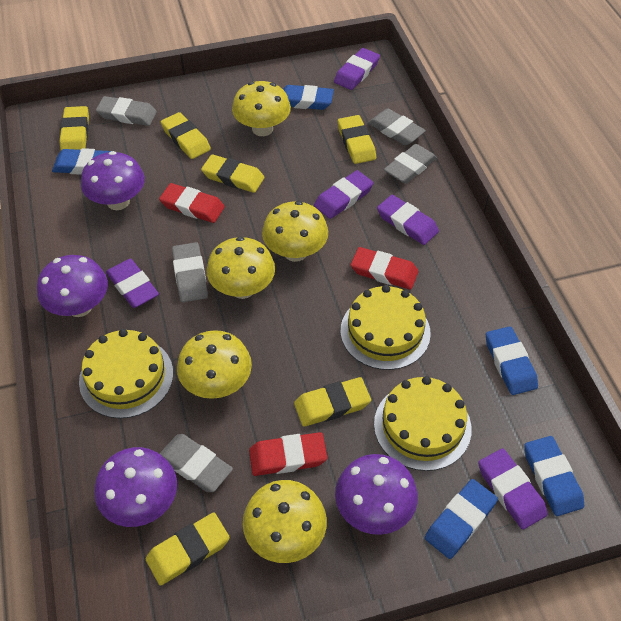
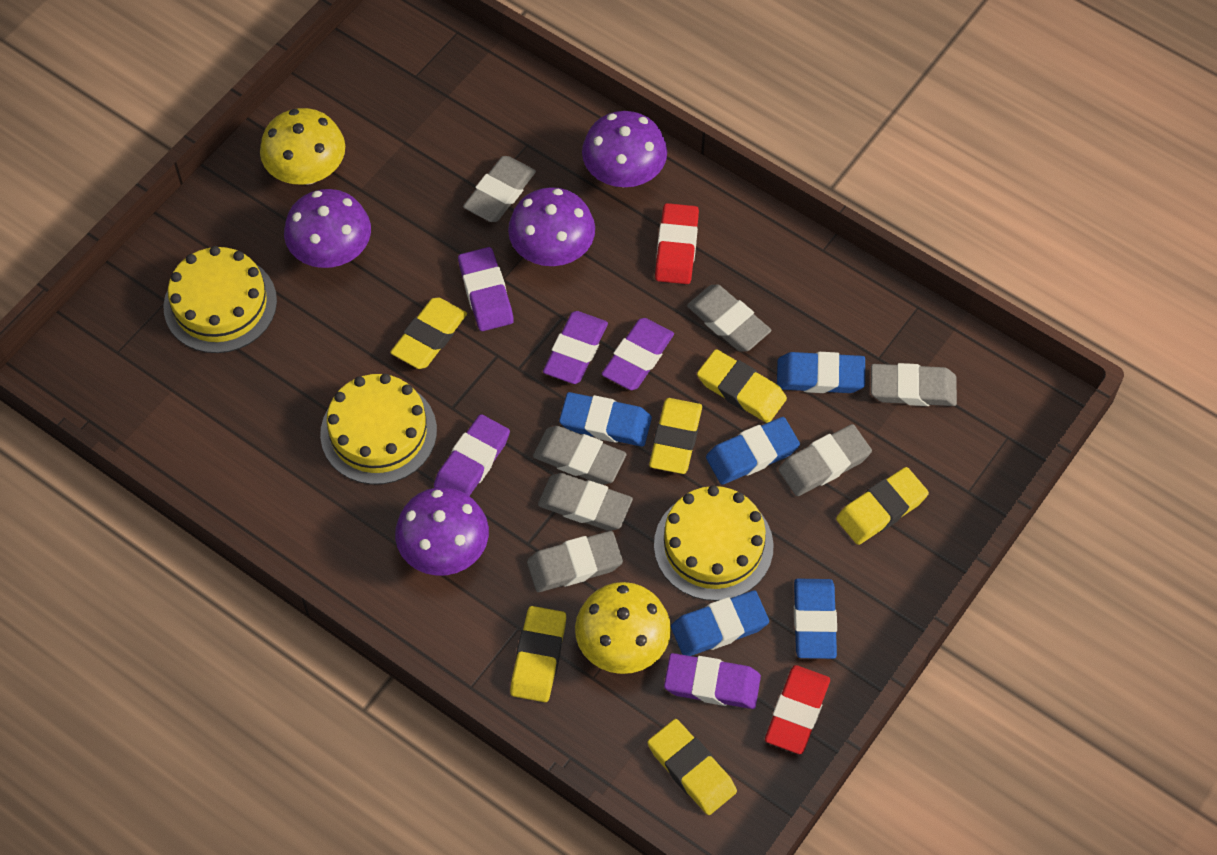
grey eraser: 5 -> 7
red eraser: 3 -> 2
yellow mushroom: 5 -> 2

